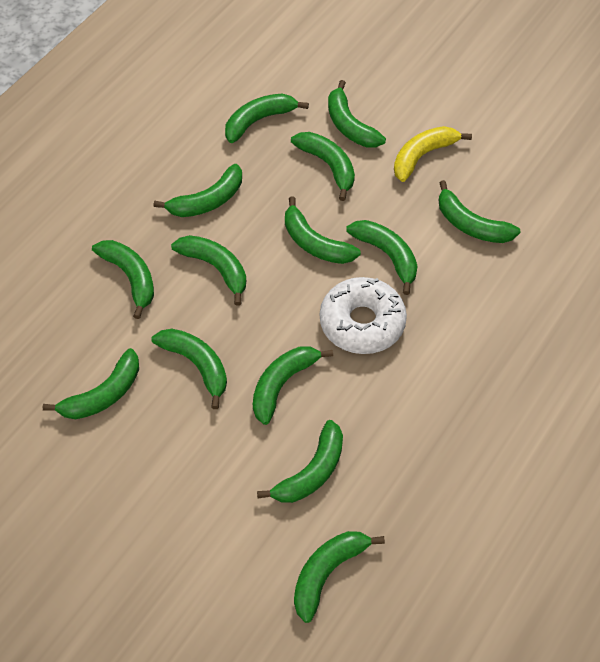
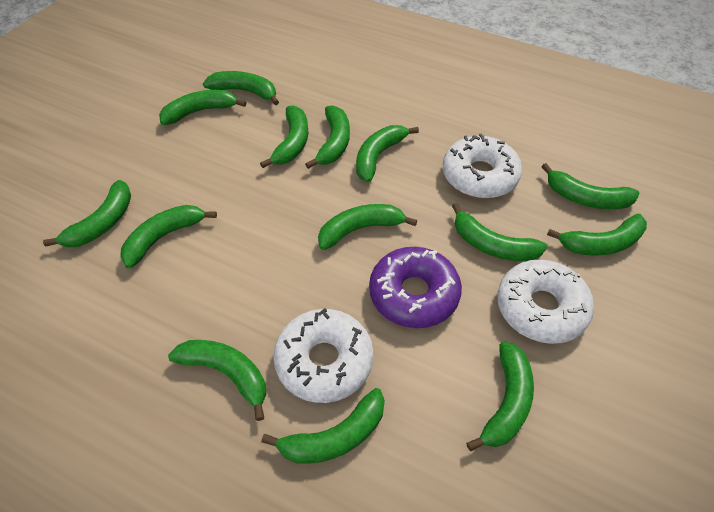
purple donut: 0 -> 1
white donut: 1 -> 3
yellow banana: 1 -> 0

